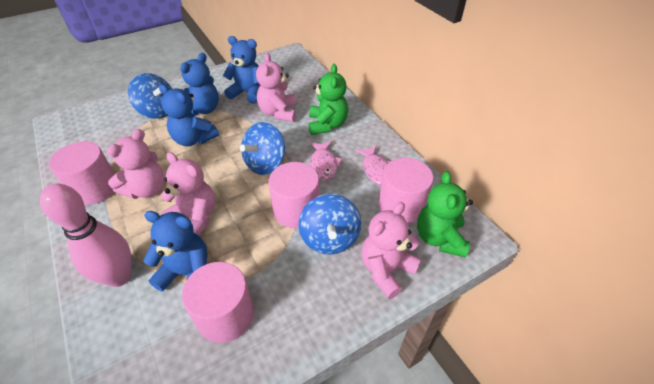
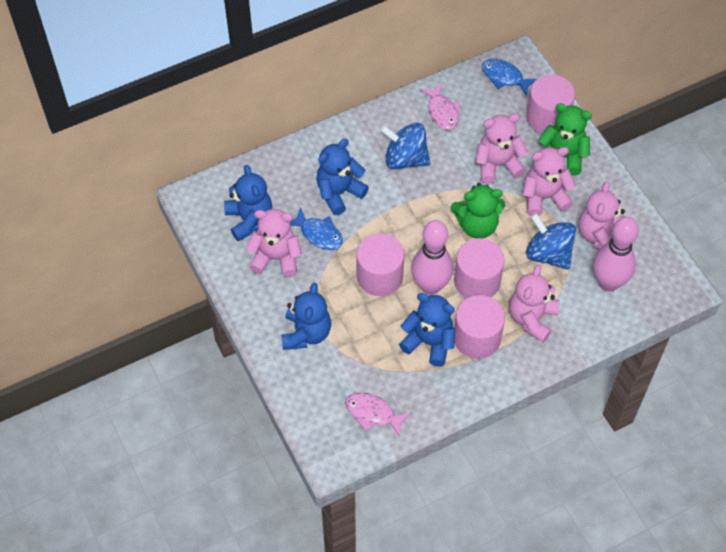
blue fish: 0 -> 2
blue spinning top: 3 -> 2
pink bowling pin: 1 -> 2
pink teddy bear: 4 -> 5

